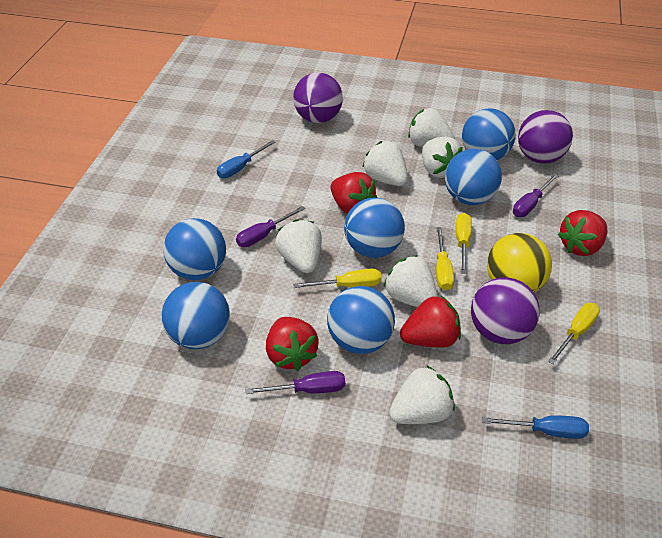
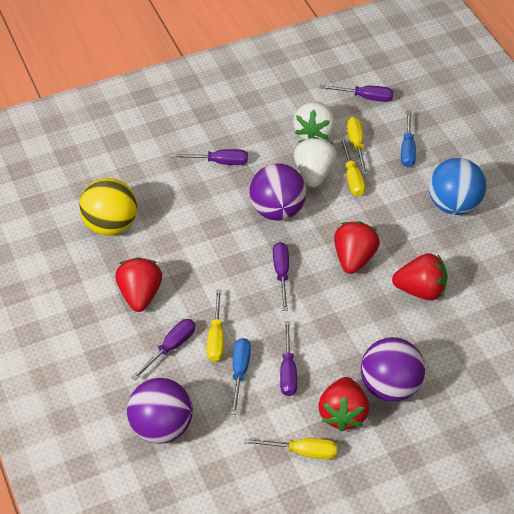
blue ball: 6 -> 1
purple screwdriver: 3 -> 5
white strawberry: 6 -> 2

